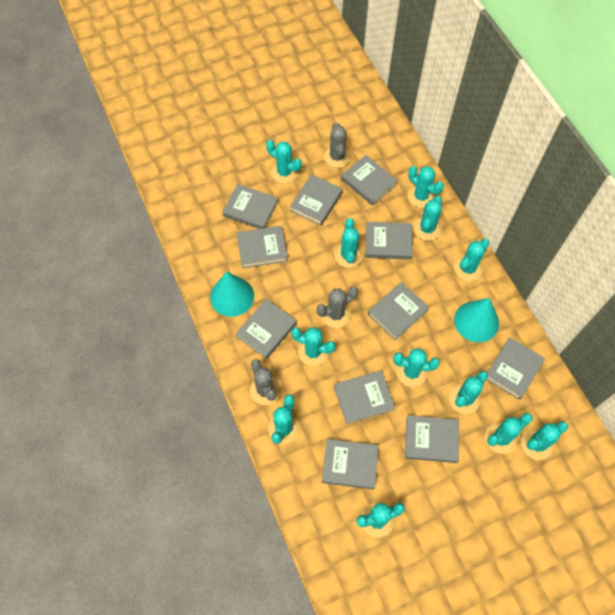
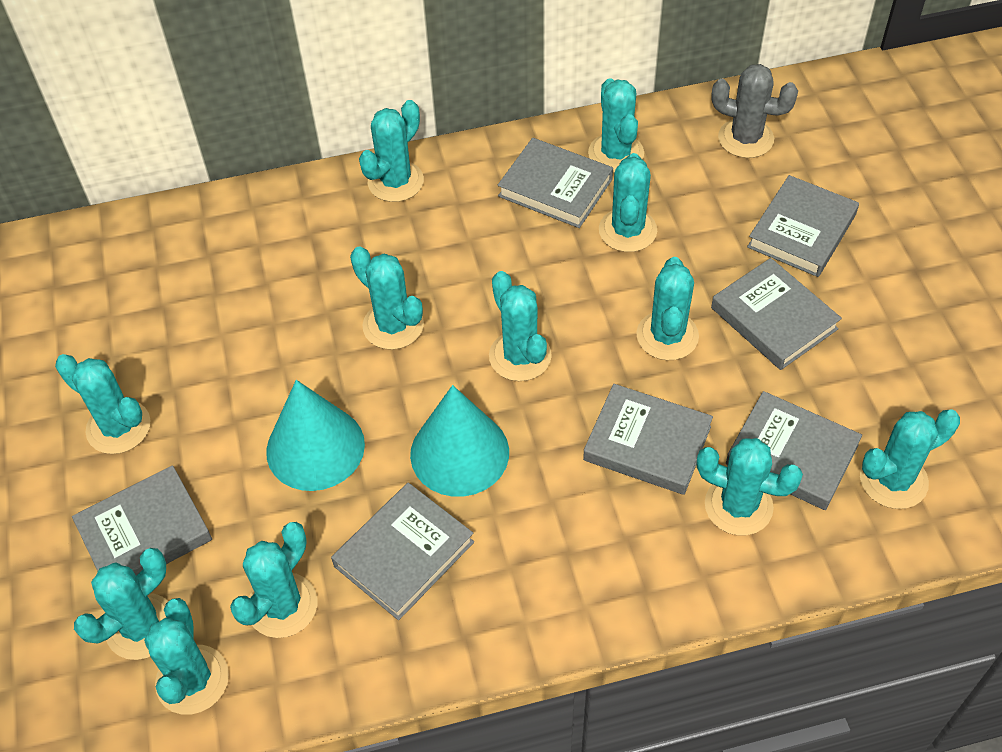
grey book: 11 -> 7
grey cactus: 3 -> 1

